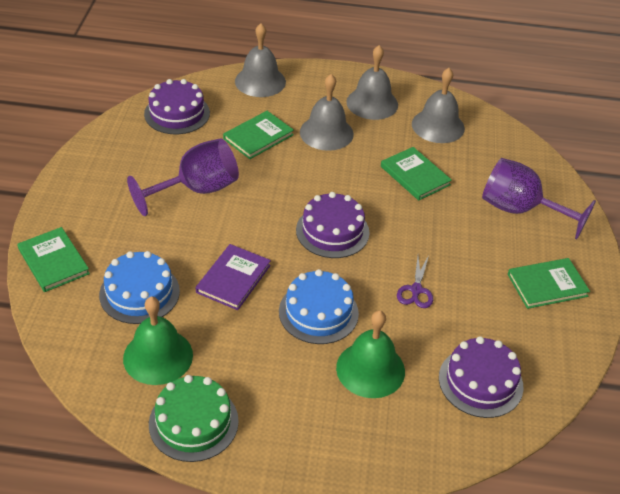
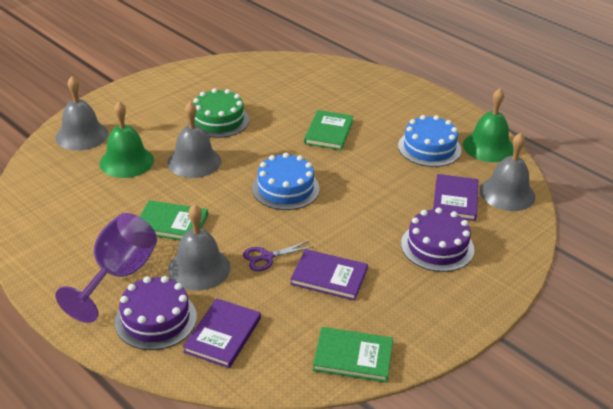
green book: 4 -> 3
purple book: 1 -> 3
purple cake: 3 -> 2
purple goblet: 2 -> 1

